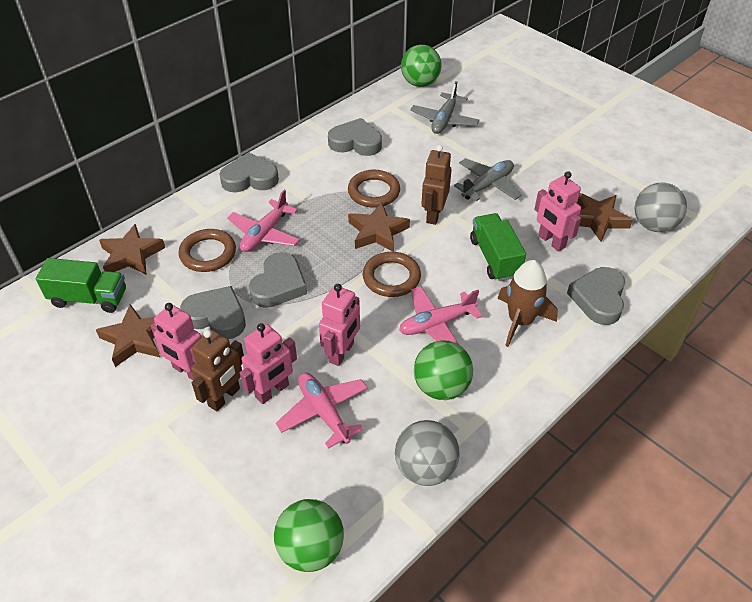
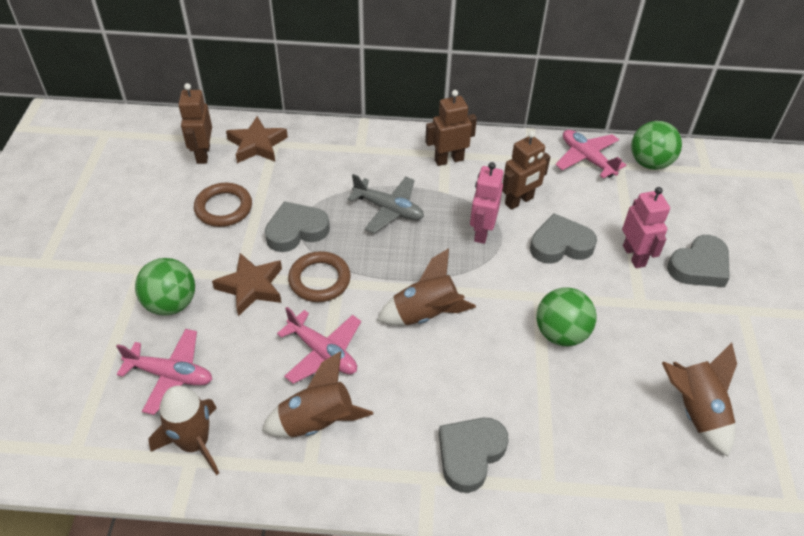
brown ring: 3 -> 2
brown robot: 2 -> 3
brown rocket: 1 -> 4
brown star: 4 -> 2
green truck: 2 -> 0
grey ball: 2 -> 0
grey heart: 5 -> 4
grey plane: 2 -> 1
pink robot: 4 -> 2

